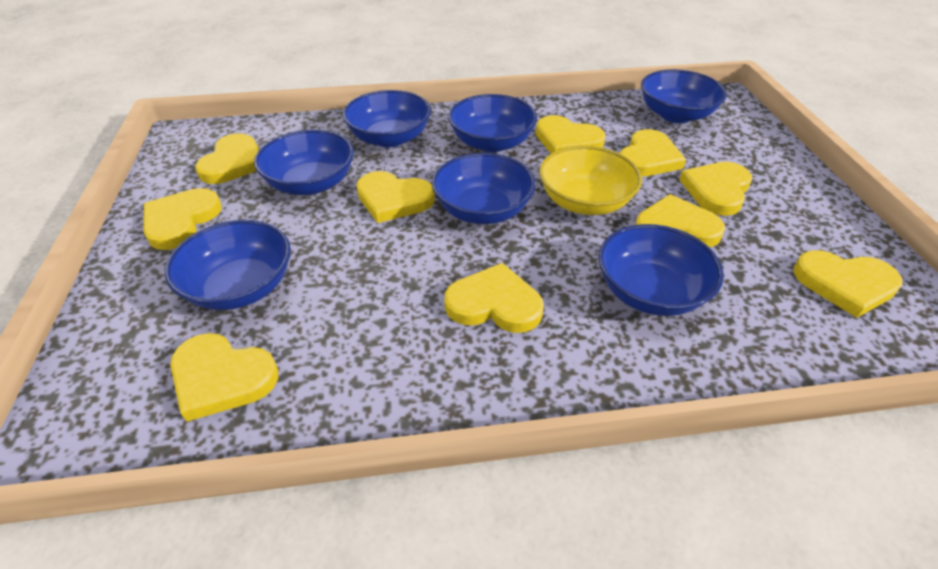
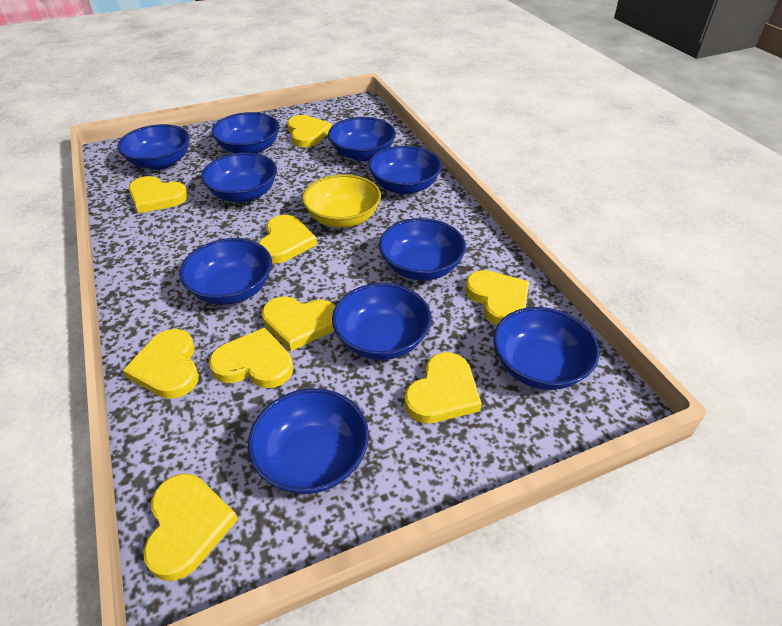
blue bowl: 7 -> 10
yellow heart: 10 -> 9

